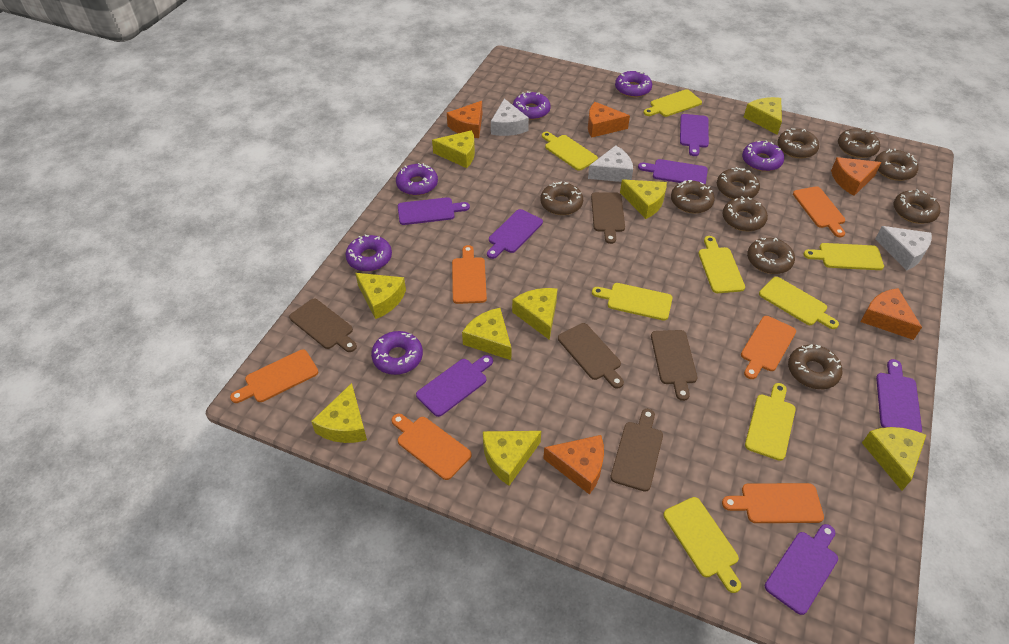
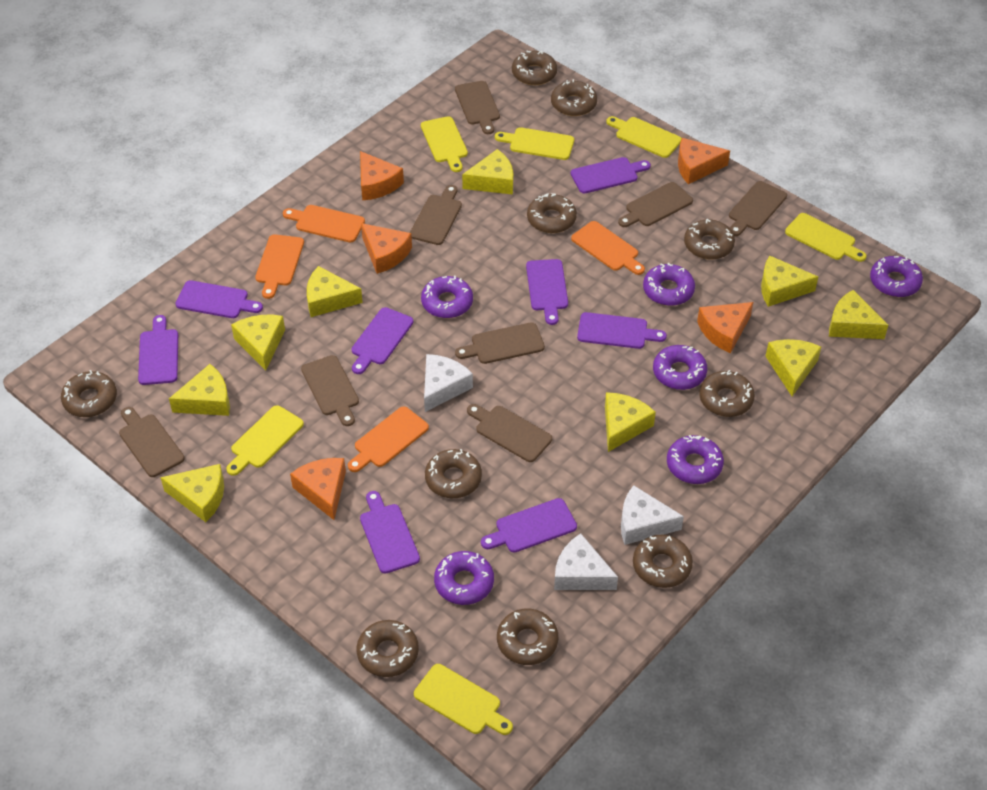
brown cutting board: 5 -> 8
orange cutting board: 6 -> 4
purple cutting board: 7 -> 8
yellow cutting board: 8 -> 6

